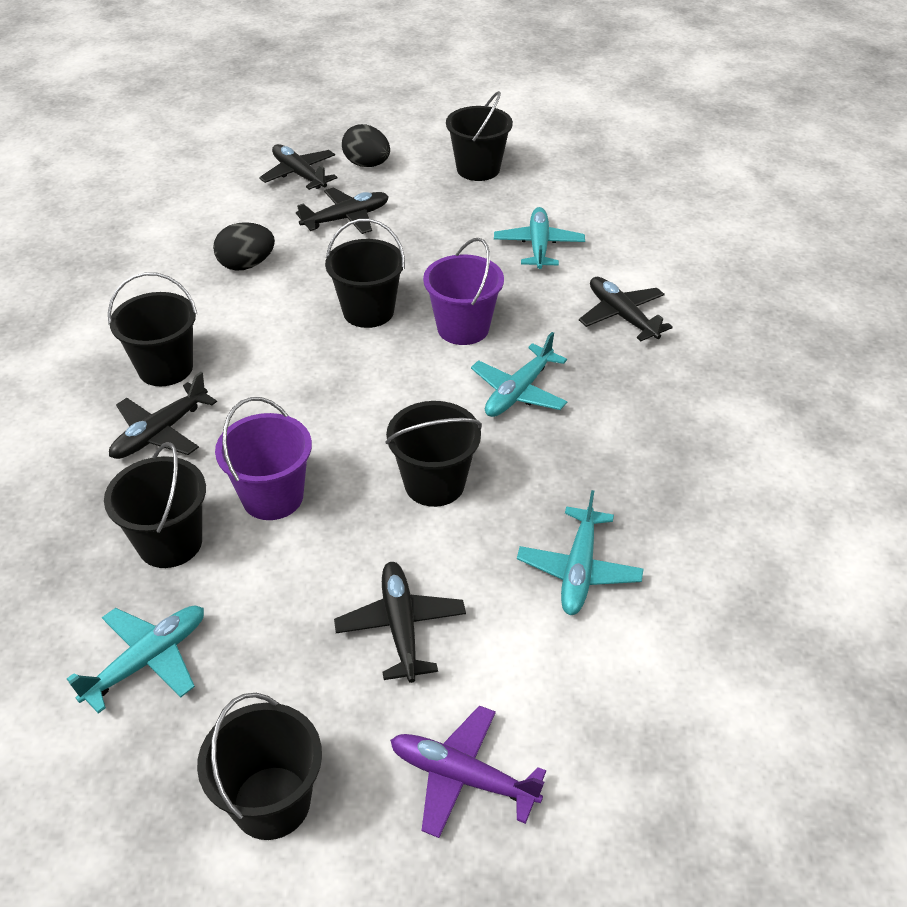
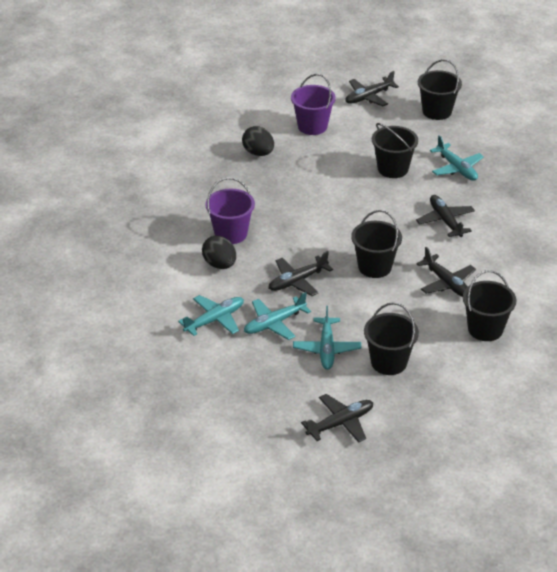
black bucket: 6 -> 5
purple plane: 1 -> 0

